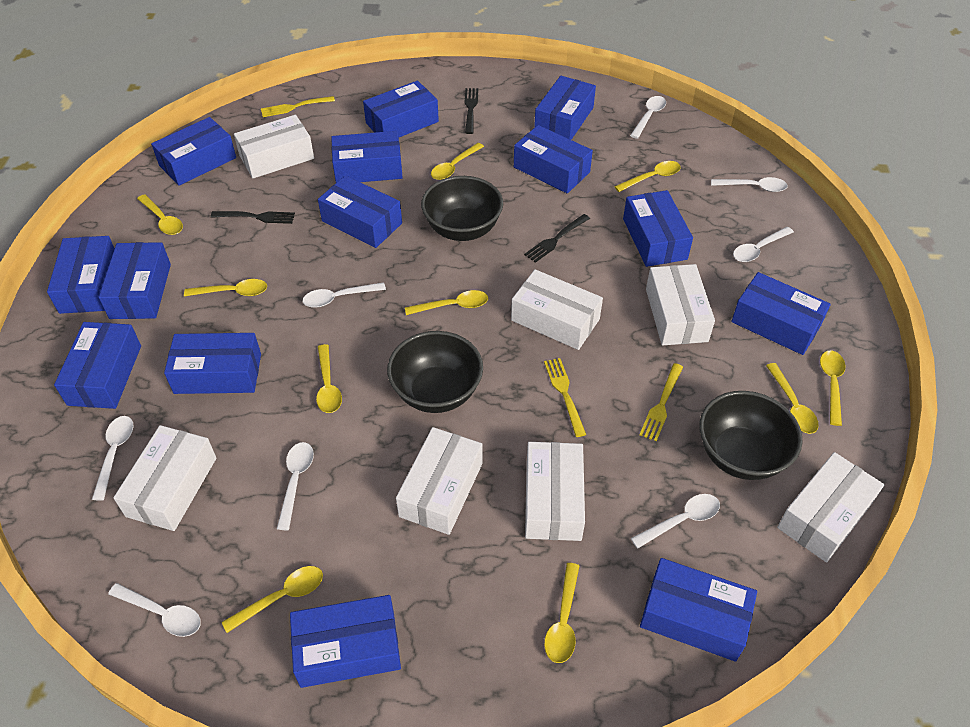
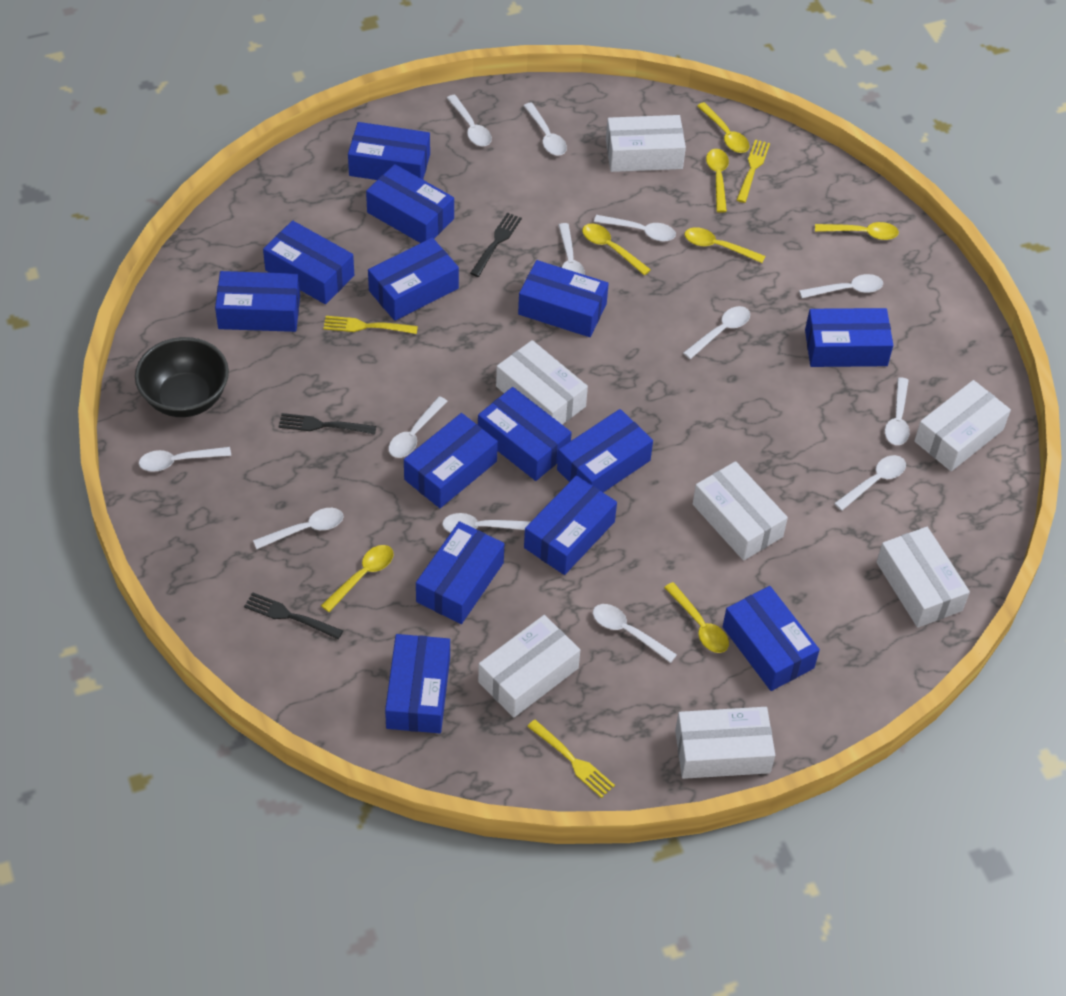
black bowl: 3 -> 1
white spoon: 8 -> 13
yellow spoon: 10 -> 7

